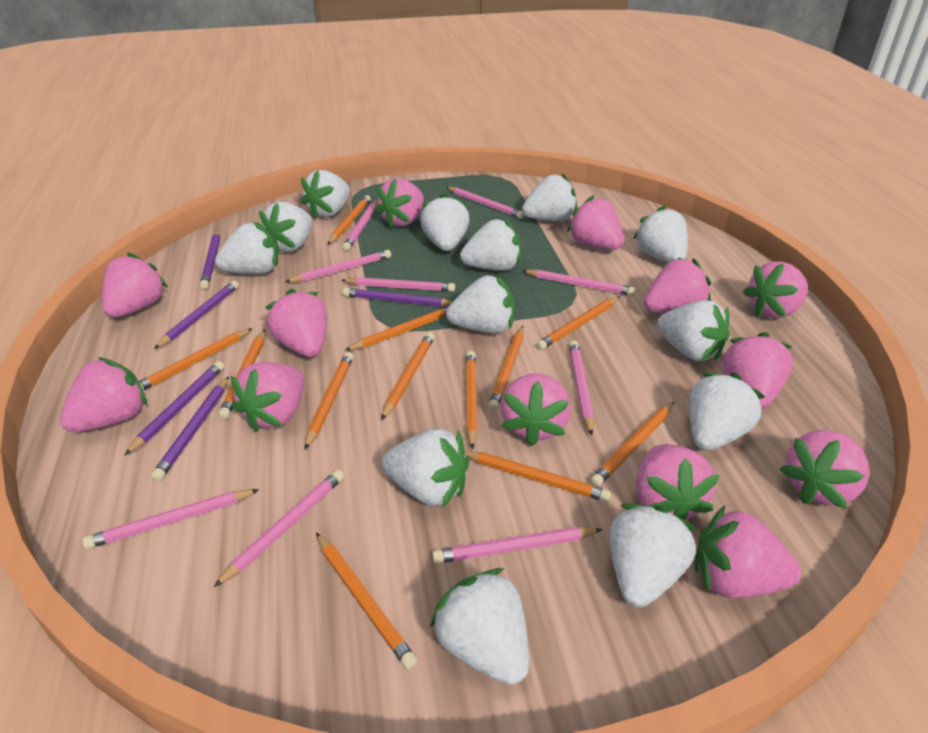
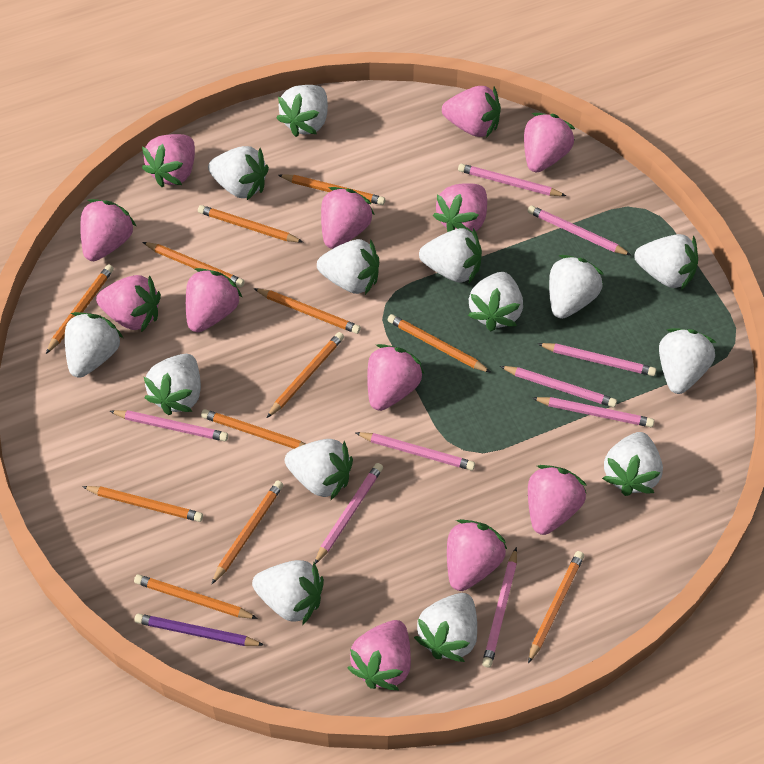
pink strawberry: 13 -> 12
purple pencil: 5 -> 1
white strawberry: 13 -> 14

